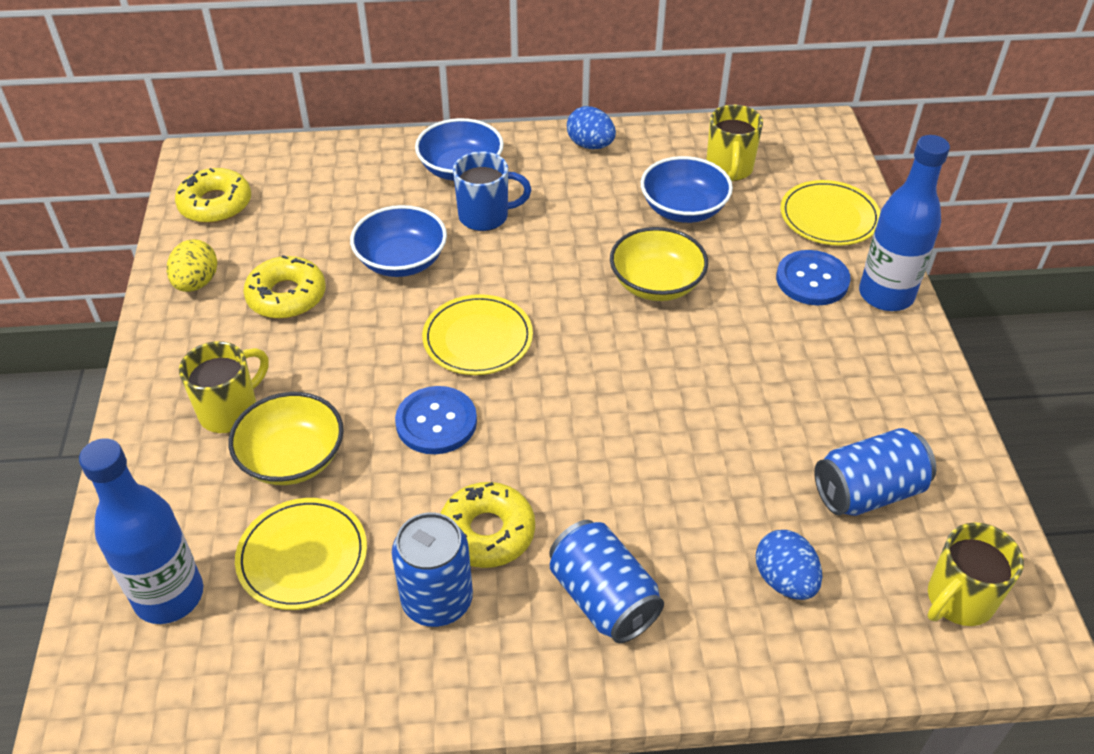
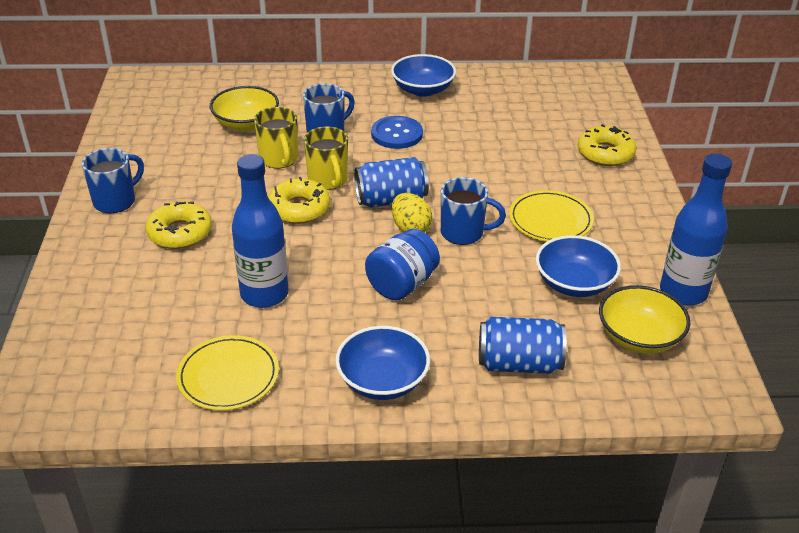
blue button: 2 -> 1
blue can: 3 -> 2
blue egg: 2 -> 0
blue jar: 0 -> 1
blue mug: 1 -> 3
yellow mug: 3 -> 2
yellow plate: 3 -> 2

